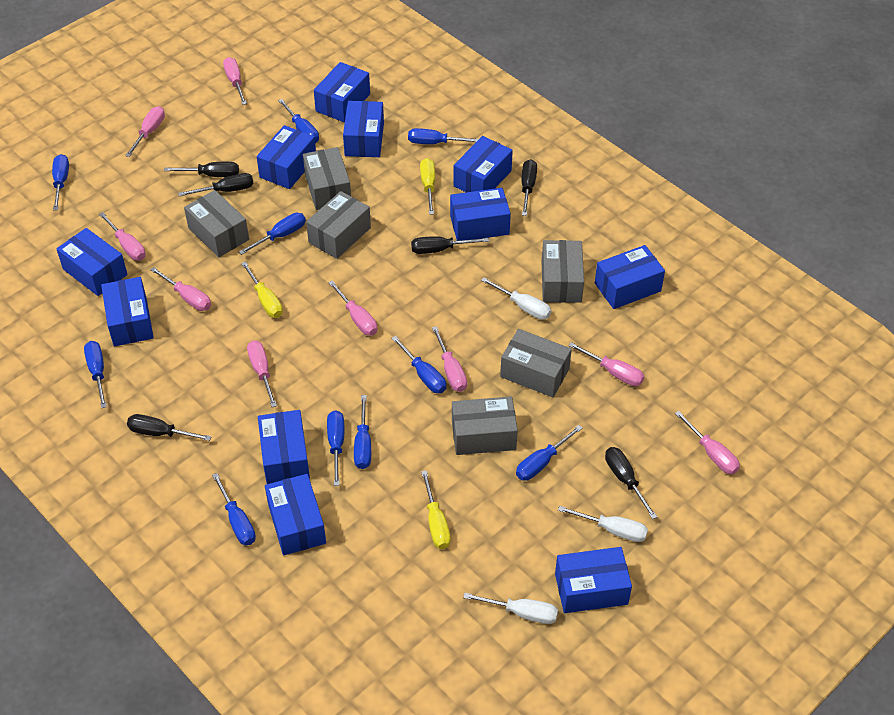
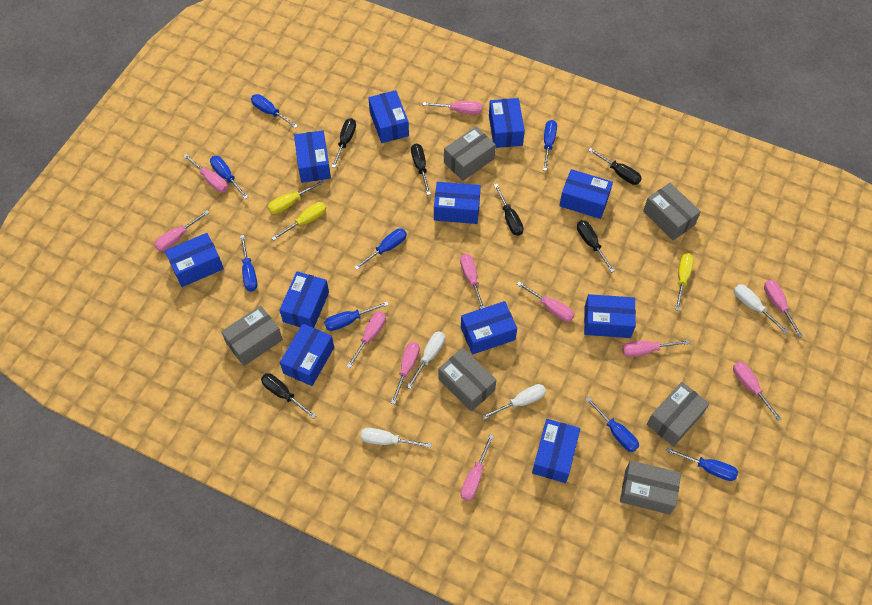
blue screwdriver: 10 -> 8
pink screwdriver: 9 -> 11
white screwdriver: 3 -> 4

